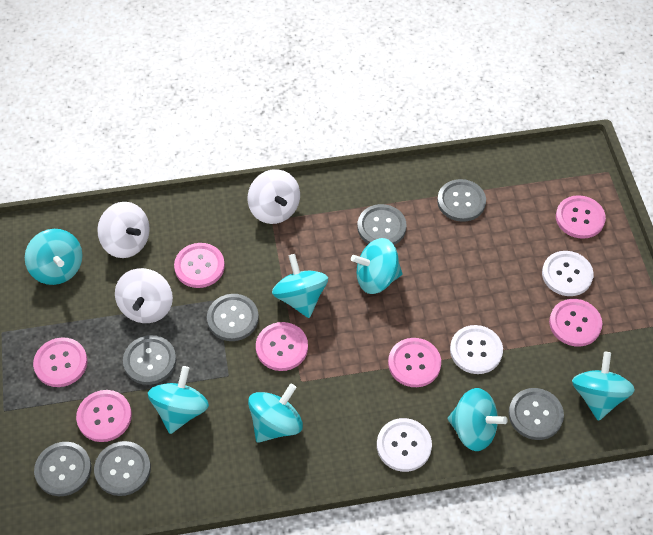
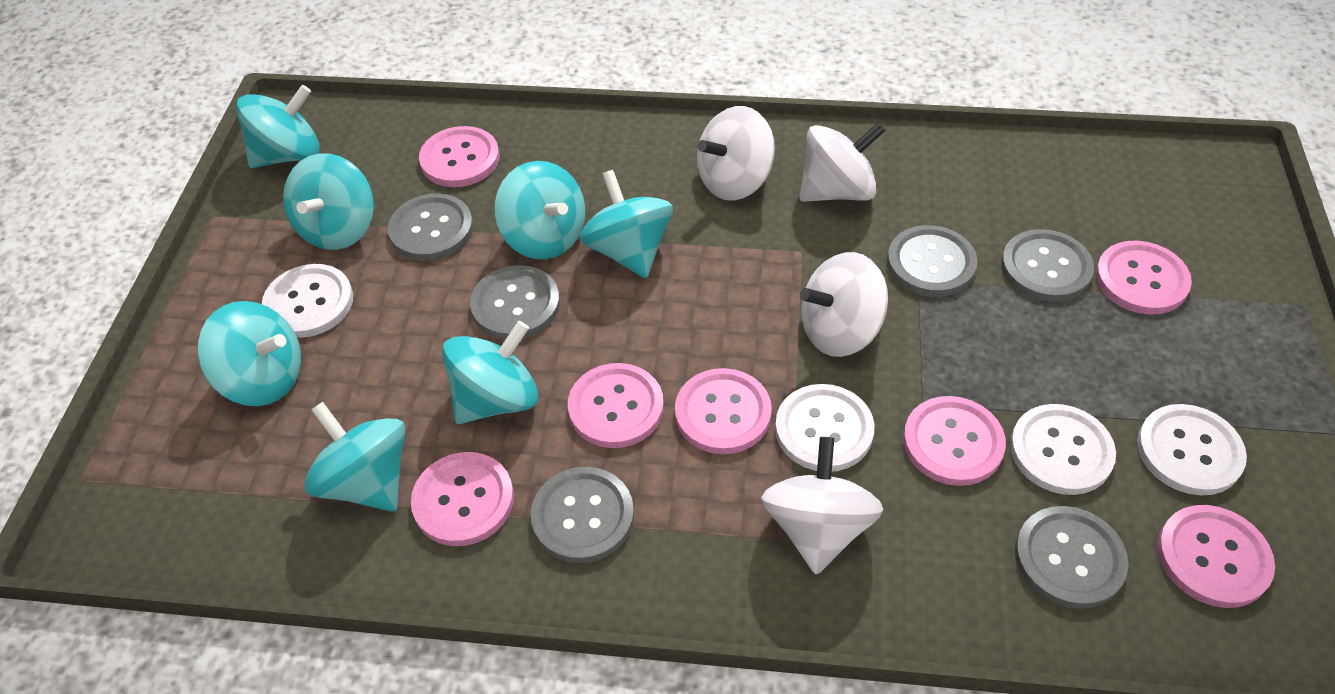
grey button: 7 -> 6
white button: 3 -> 4
white spinning top: 3 -> 4

